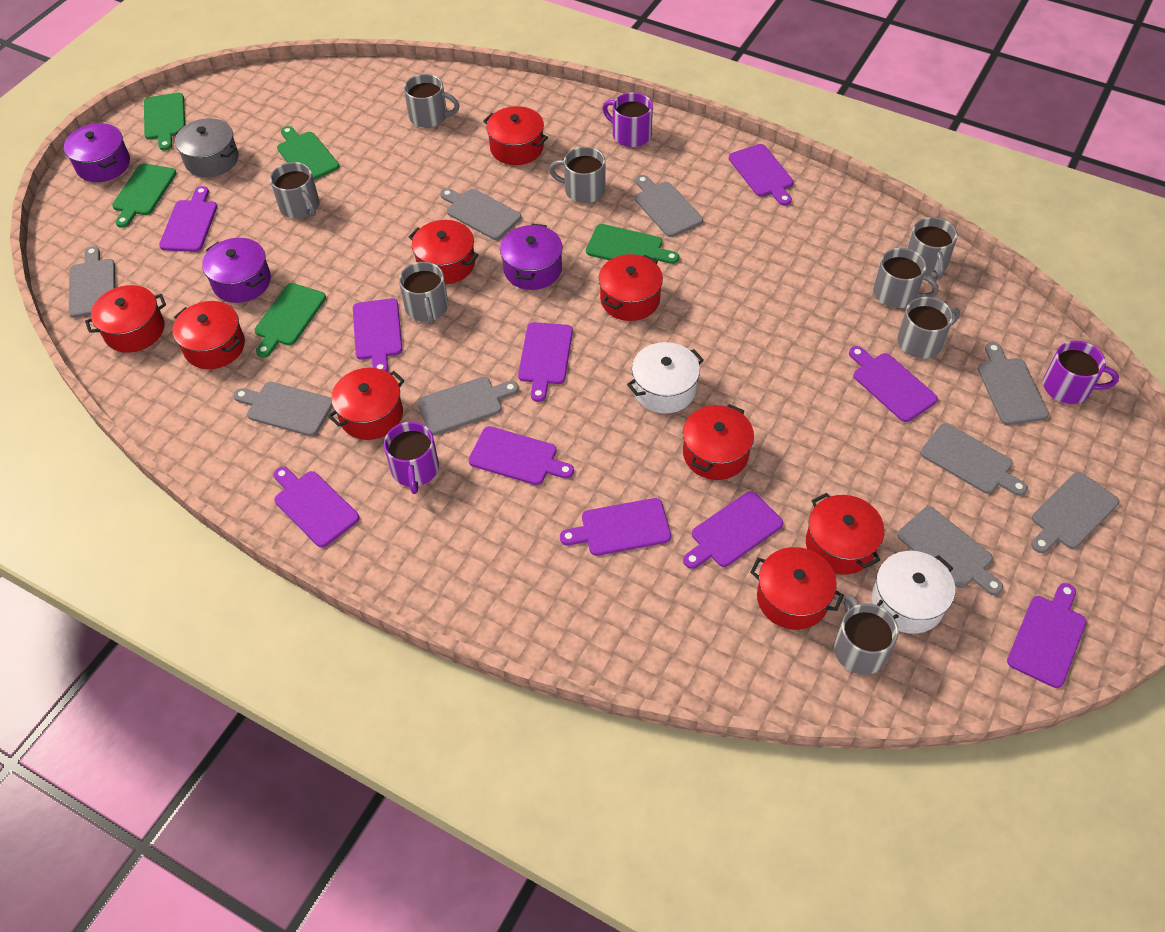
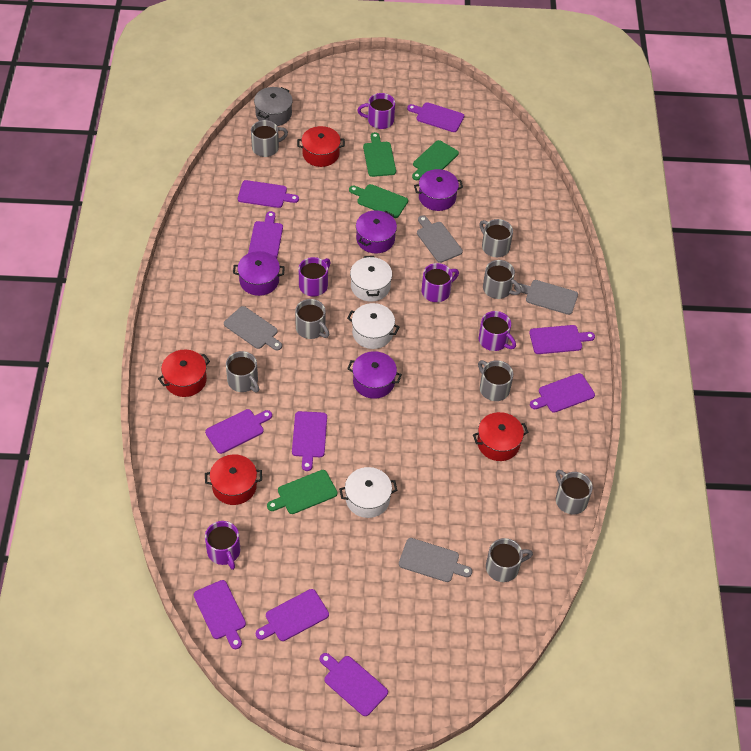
green cutting board: 5 -> 4
grey cutting board: 9 -> 4
purple mug: 3 -> 5
purple pot: 3 -> 4
red pot: 9 -> 4
white pot: 2 -> 3

